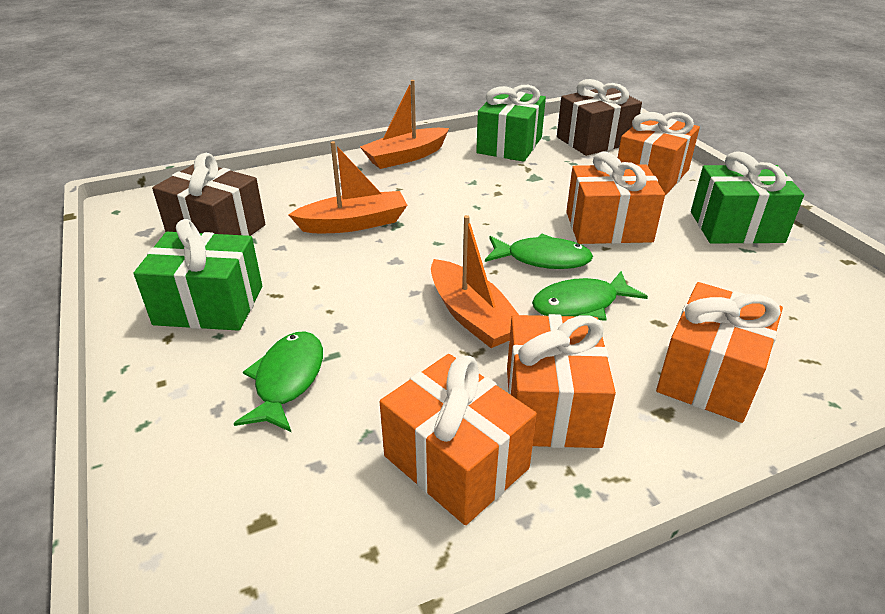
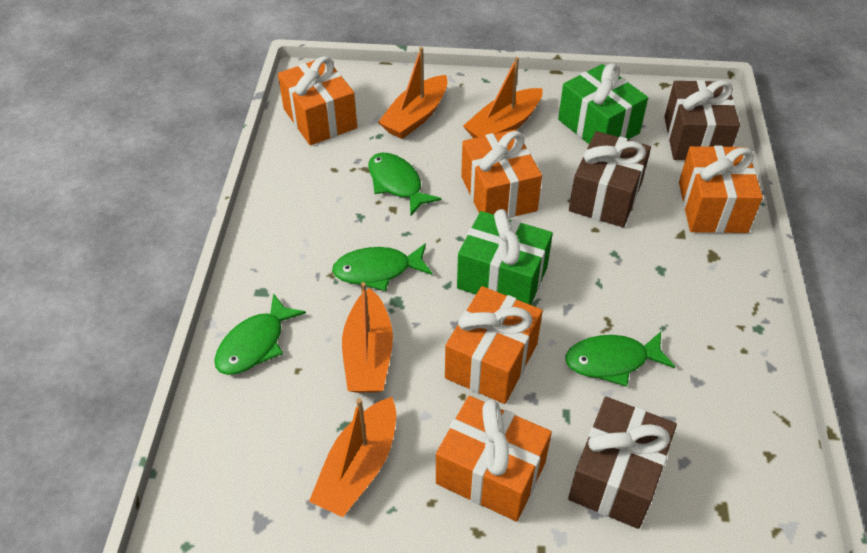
brown gift: 2 -> 3
green fish: 3 -> 4
green gift: 3 -> 2
orange boat: 3 -> 4

